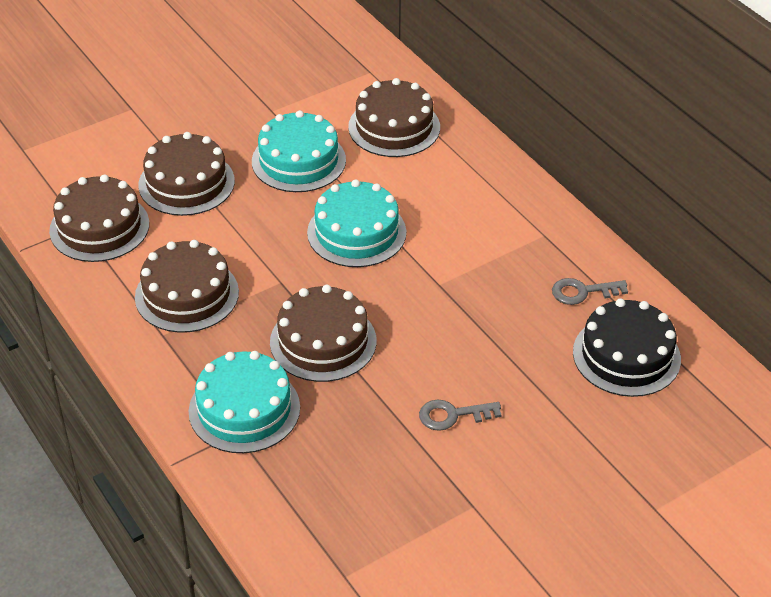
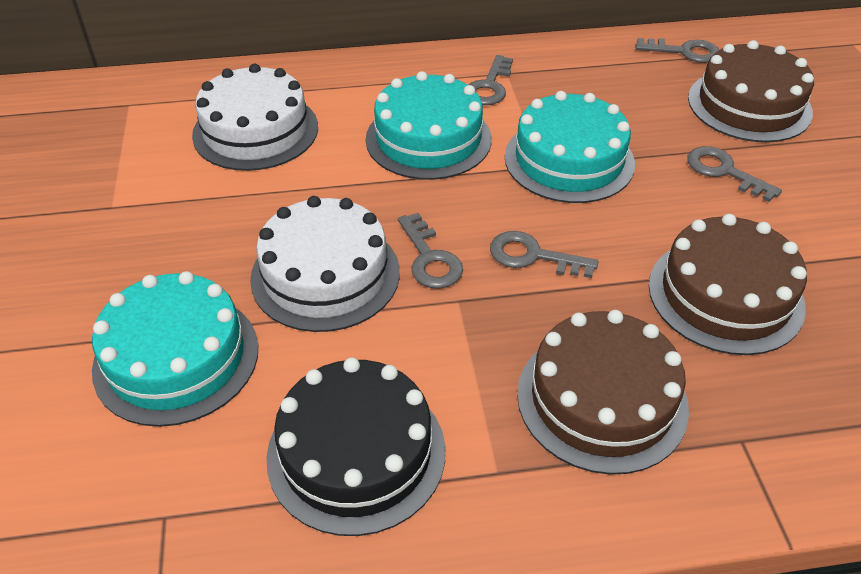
brown cake: 5 -> 3
grey key: 2 -> 5
white cake: 0 -> 2

